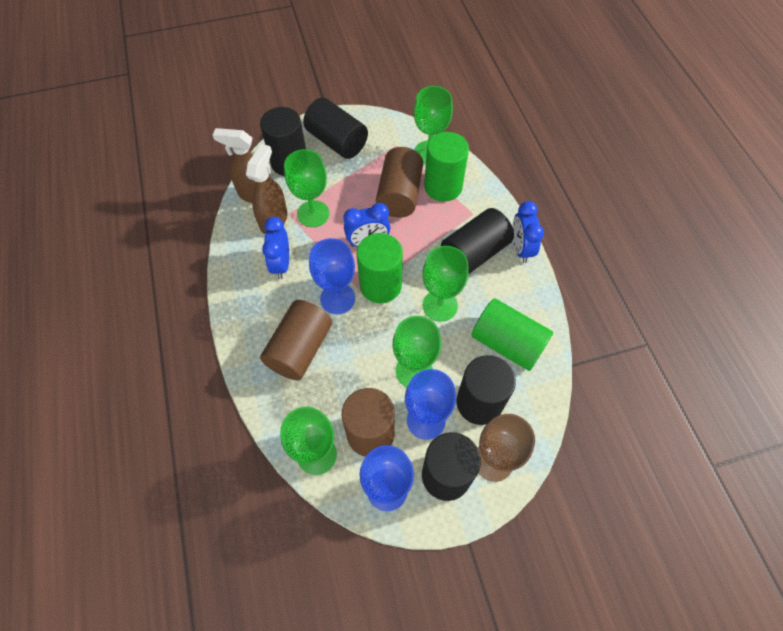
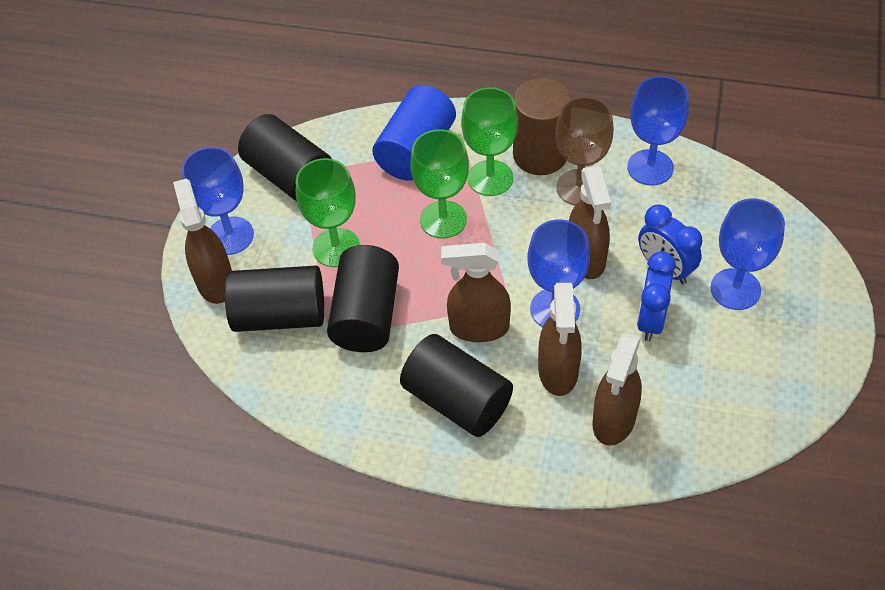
black cylinder: 5 -> 4
blue clock: 3 -> 2
blue cylinder: 0 -> 1
blue goblet: 3 -> 4
brown cylinder: 3 -> 1
brown spray bottle: 2 -> 5
green cylinder: 3 -> 0
green goblet: 5 -> 3

